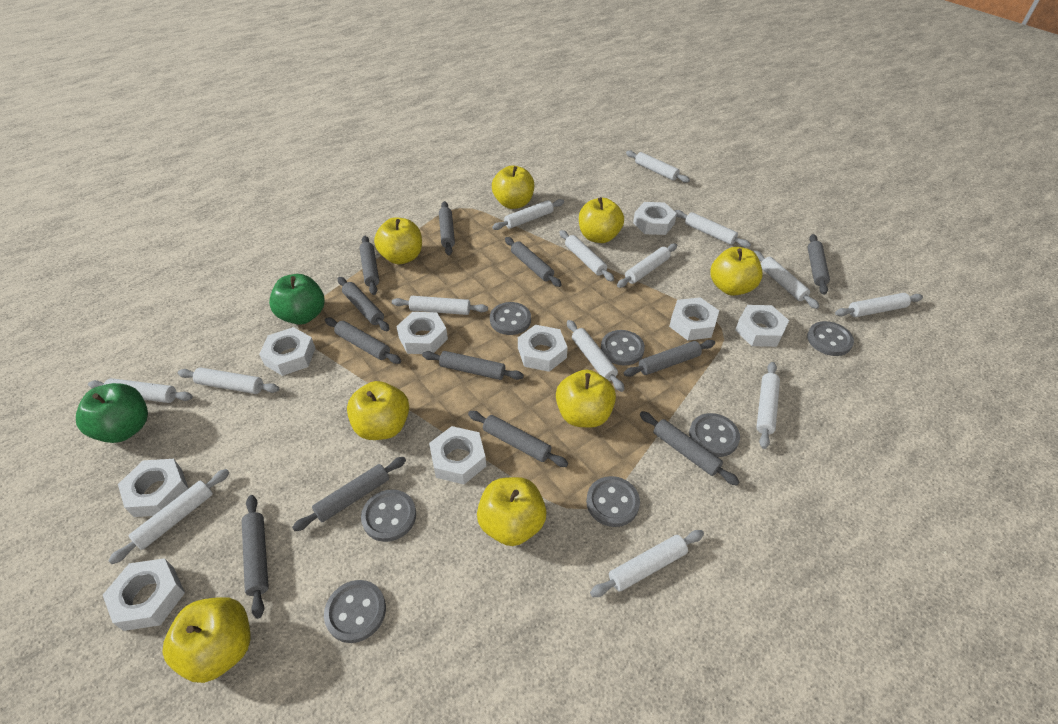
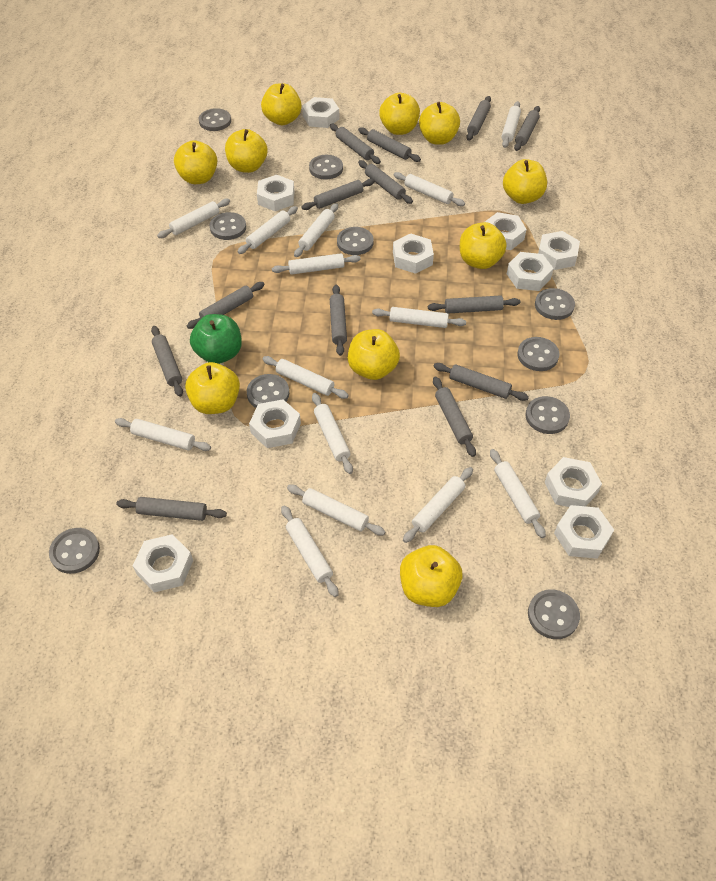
green apple: 2 -> 1
grey button: 7 -> 10
grey rolling pin: 12 -> 13
white nut: 9 -> 10
yellow apple: 8 -> 10

